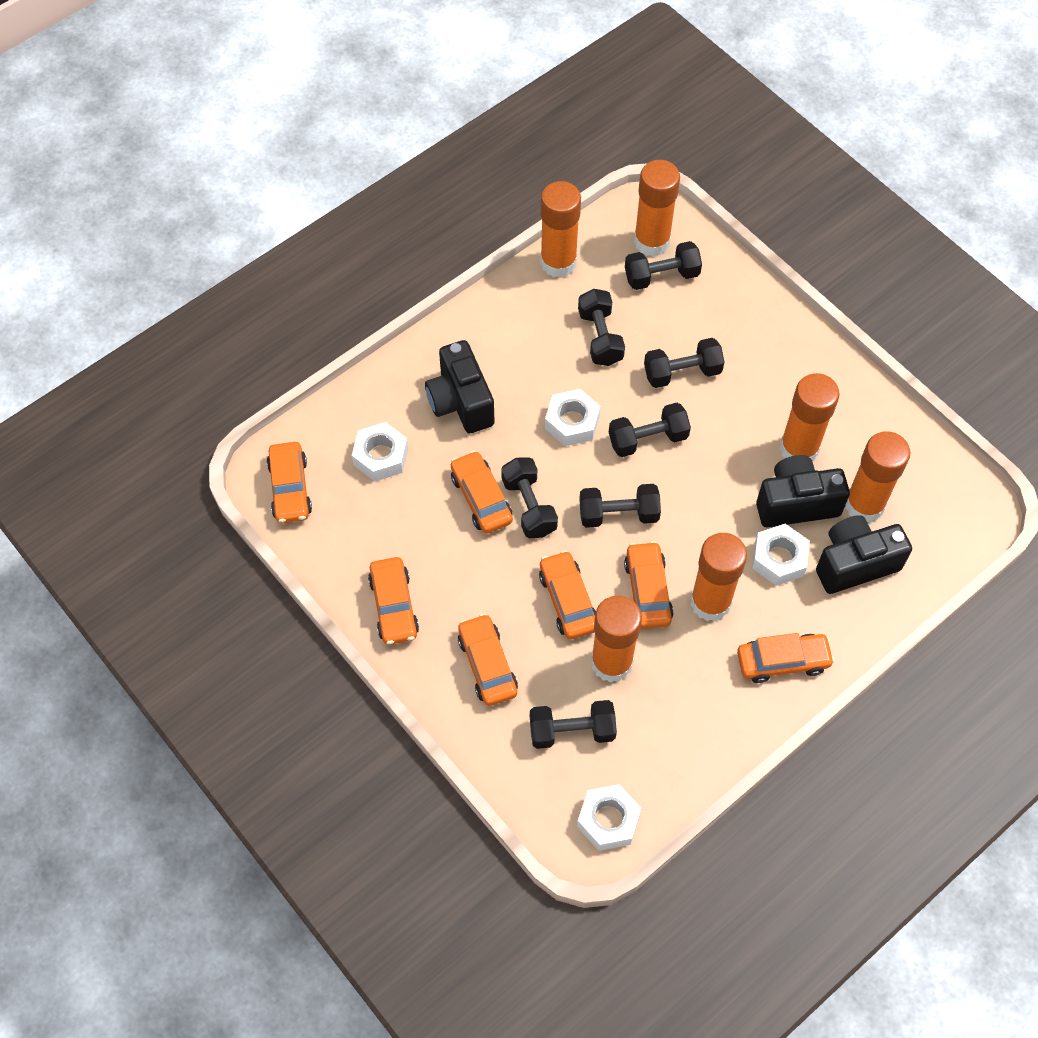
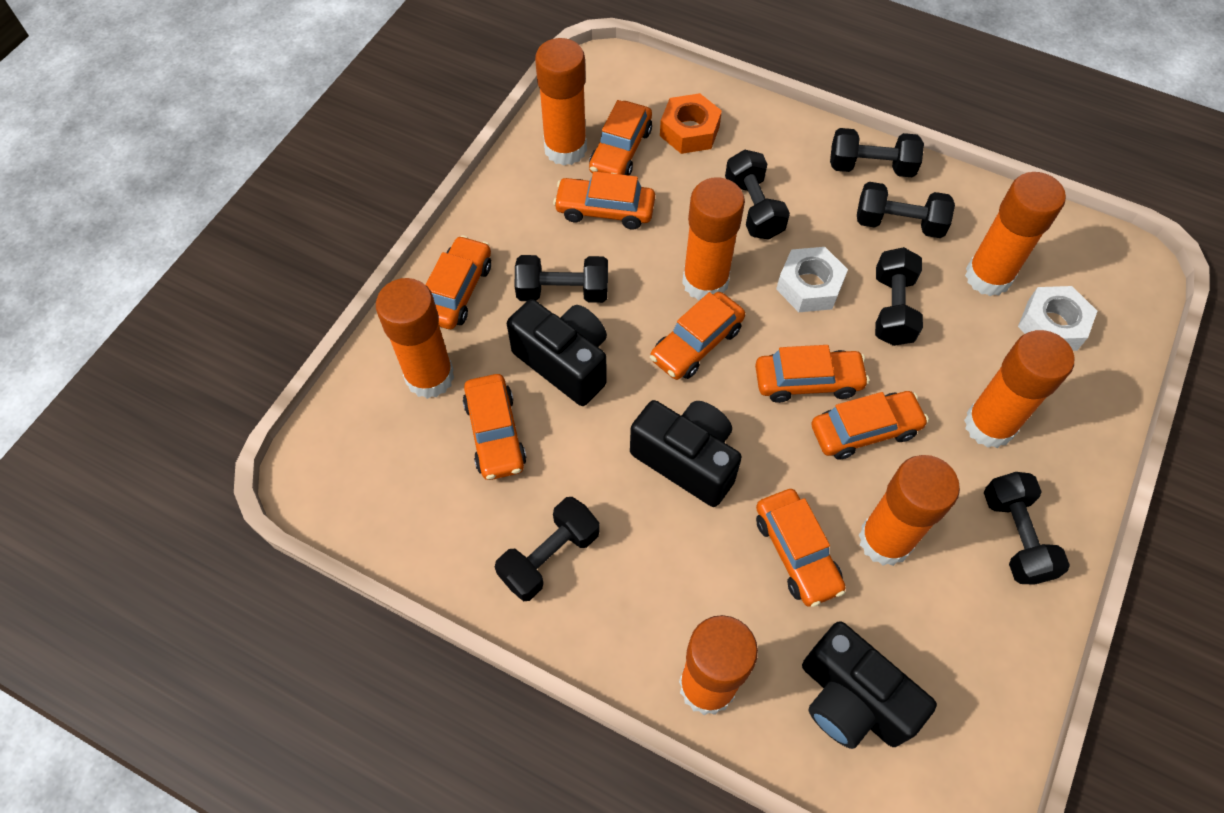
orange car: 7 -> 8
orange glue stick: 6 -> 7
orange nut: 0 -> 1
white nut: 4 -> 2

